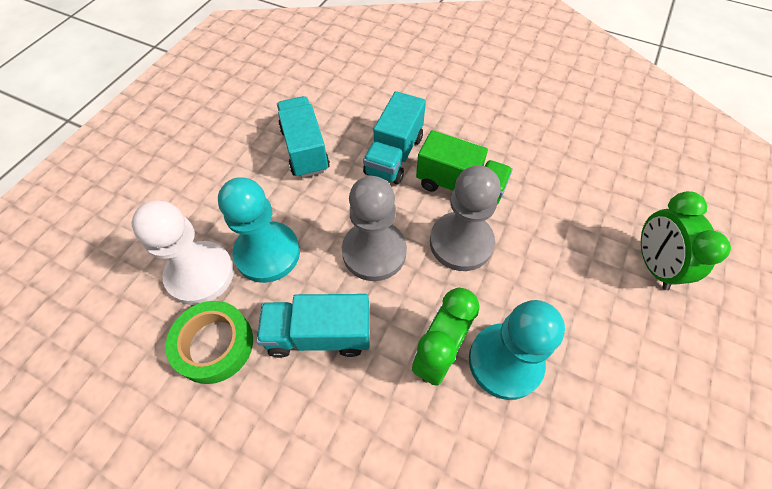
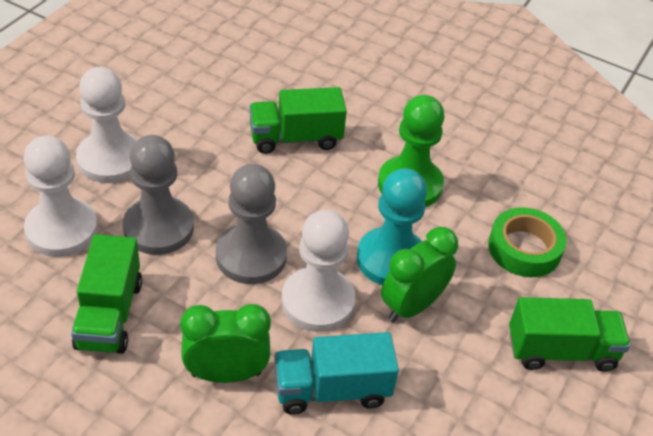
green pawn: 0 -> 1
green truck: 1 -> 3
turquoise pawn: 2 -> 1
turquoise truck: 3 -> 1
white pawn: 1 -> 3

